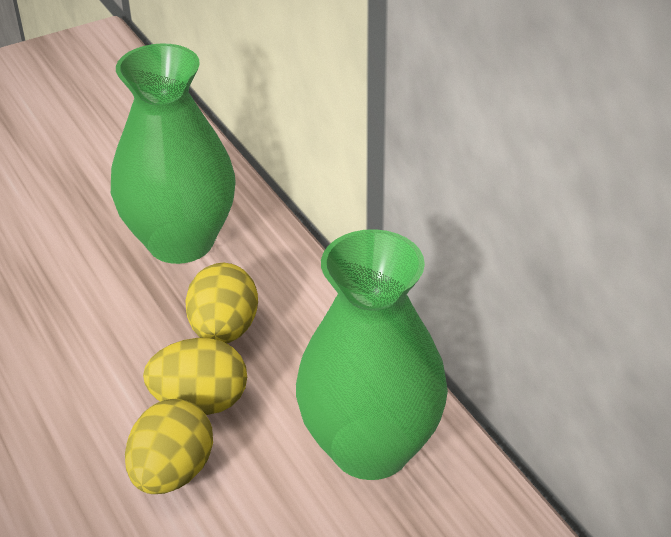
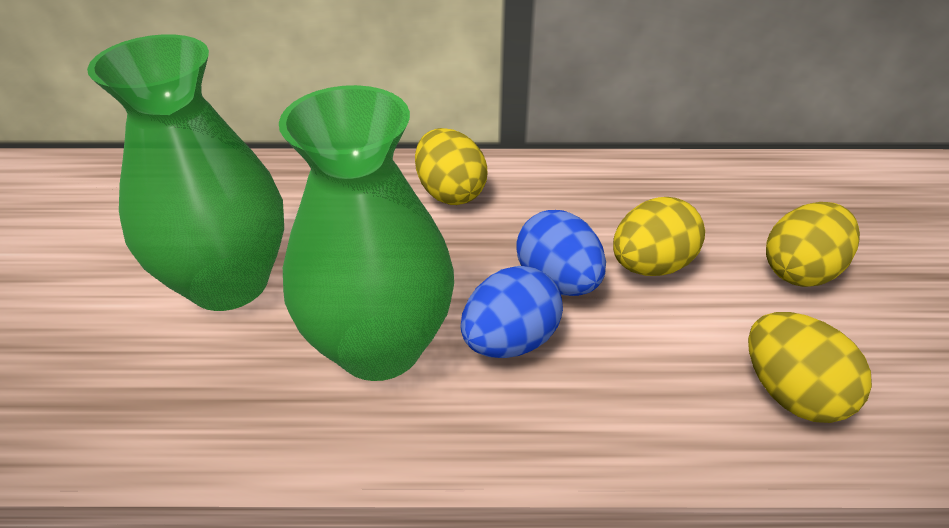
blue egg: 0 -> 2
yellow egg: 3 -> 4

